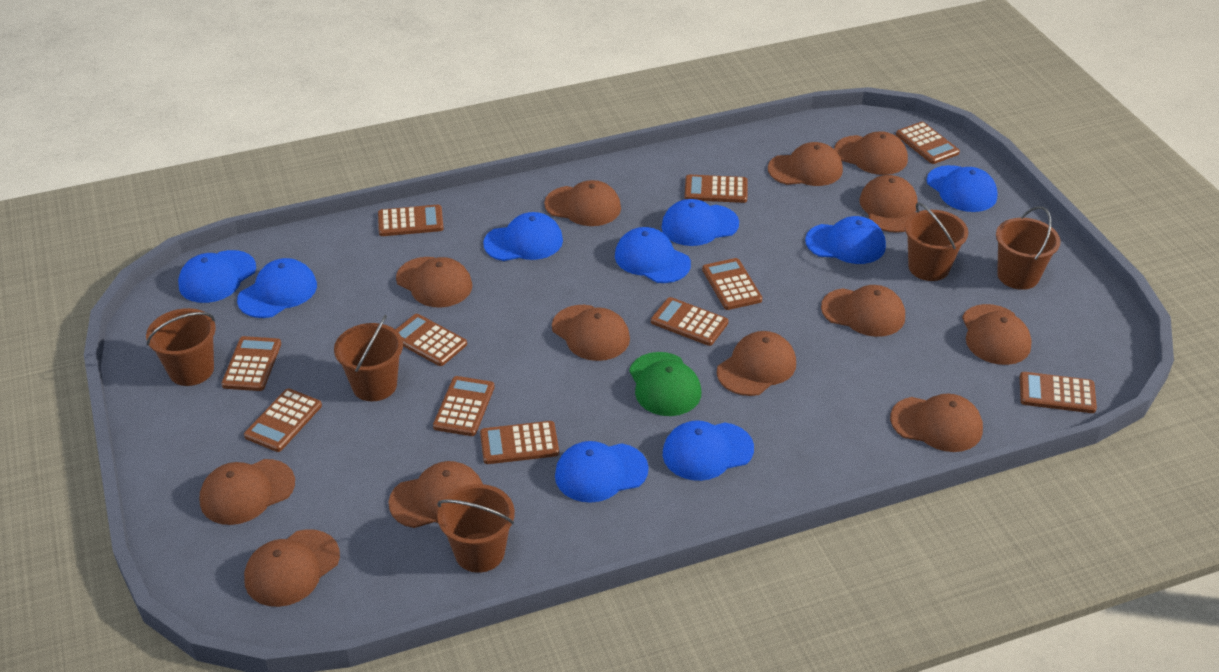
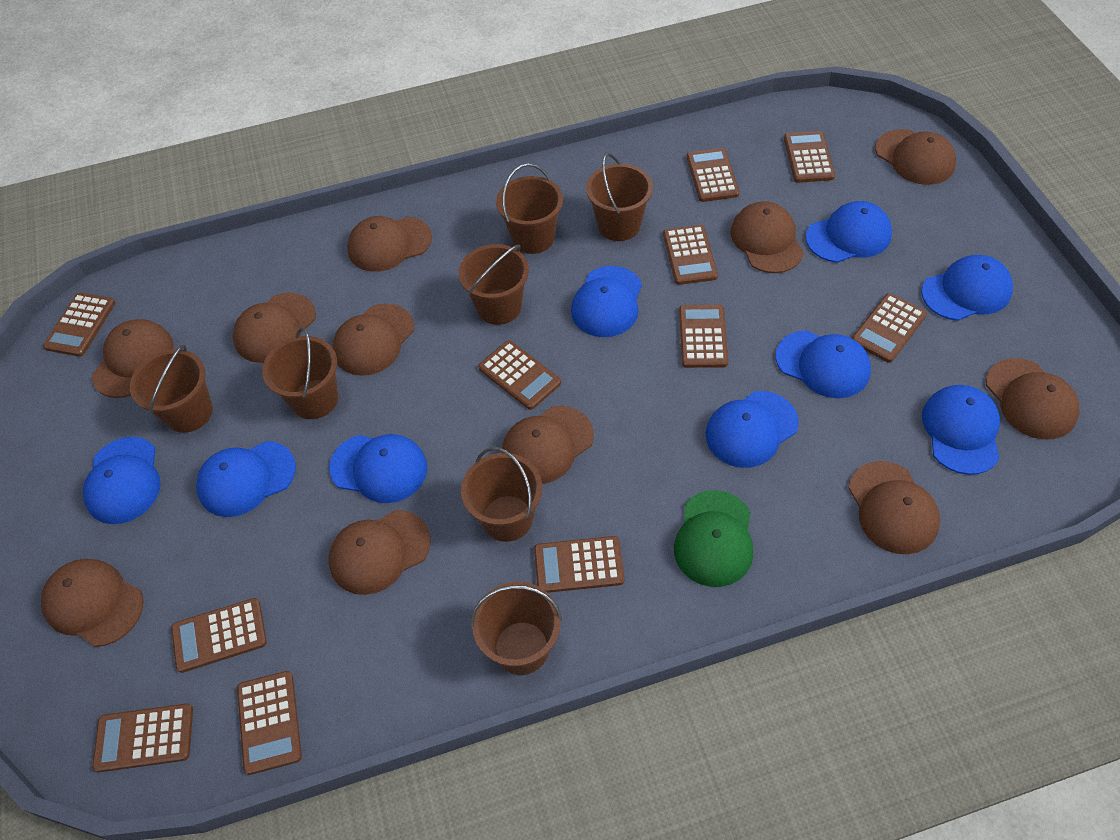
brown bucket: 5 -> 7
brown cap: 13 -> 11

